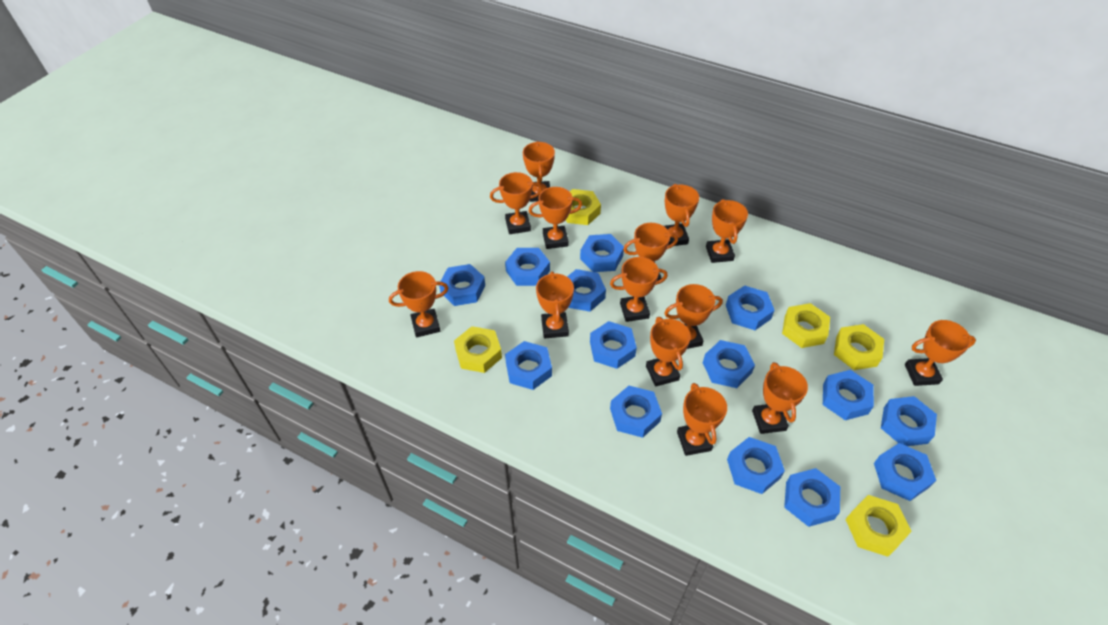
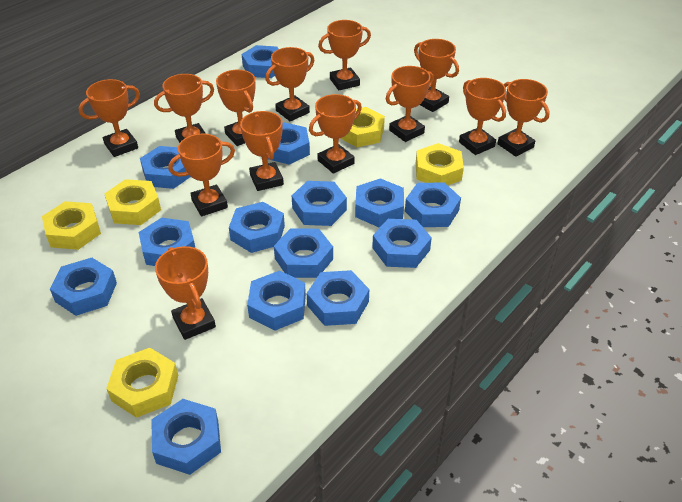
orange trophy: 14 -> 13

